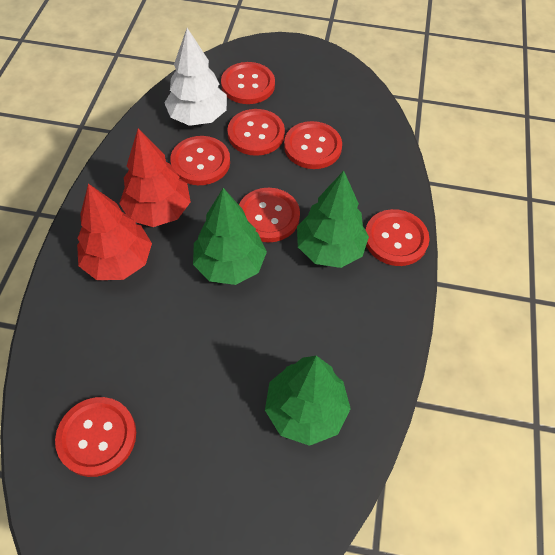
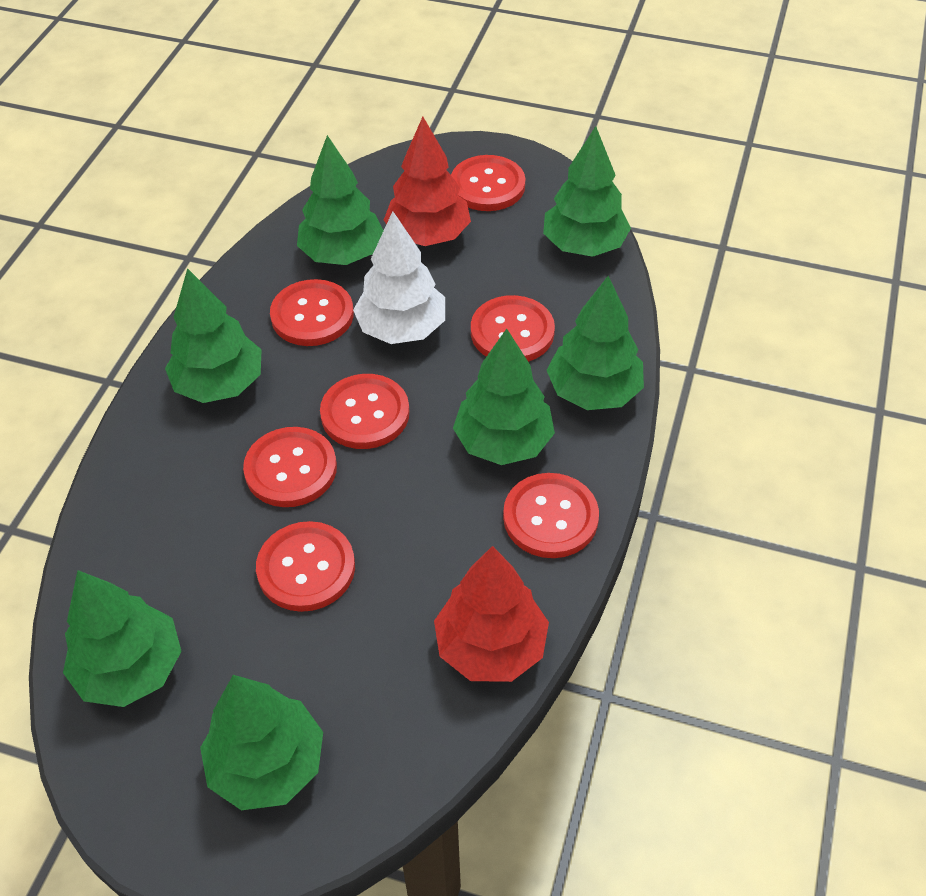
green tree: 3 -> 7

